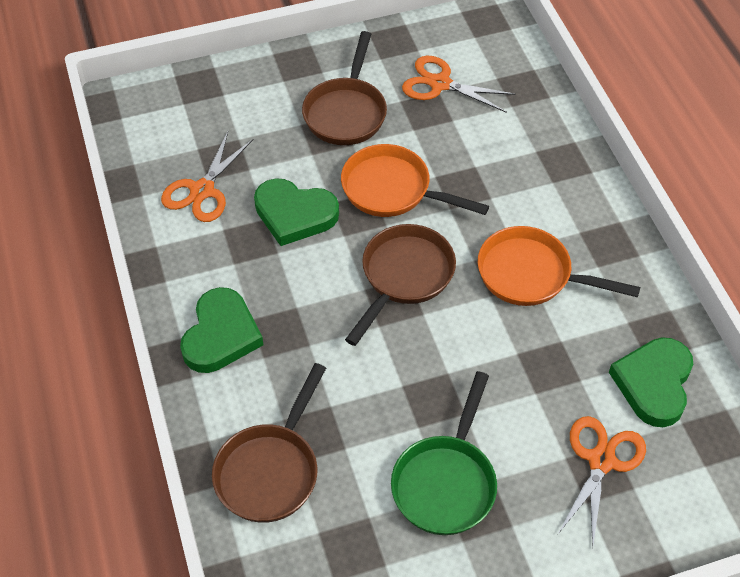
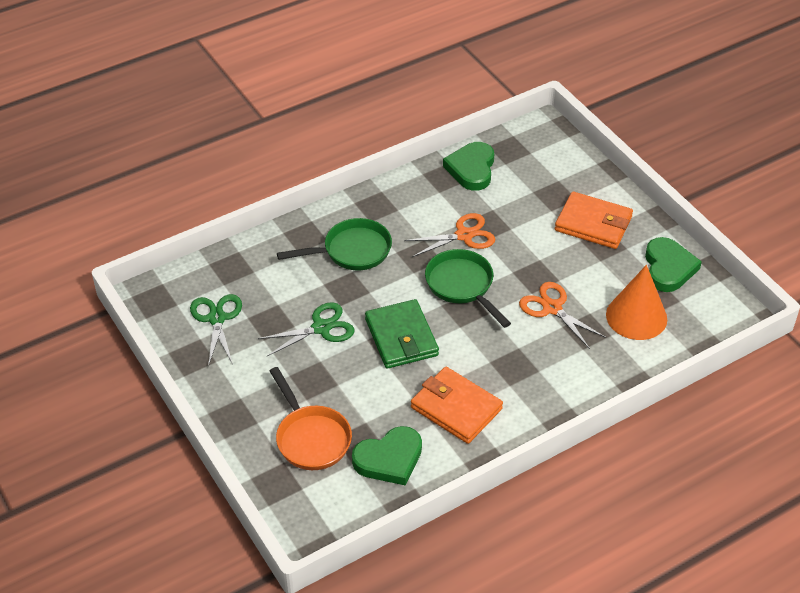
brown pan: 3 -> 0
green pan: 1 -> 2
green scissors: 0 -> 2
green wallet: 0 -> 1
orange cone: 0 -> 1
orange pan: 2 -> 1
orange scissors: 3 -> 2
orange wallet: 0 -> 2

